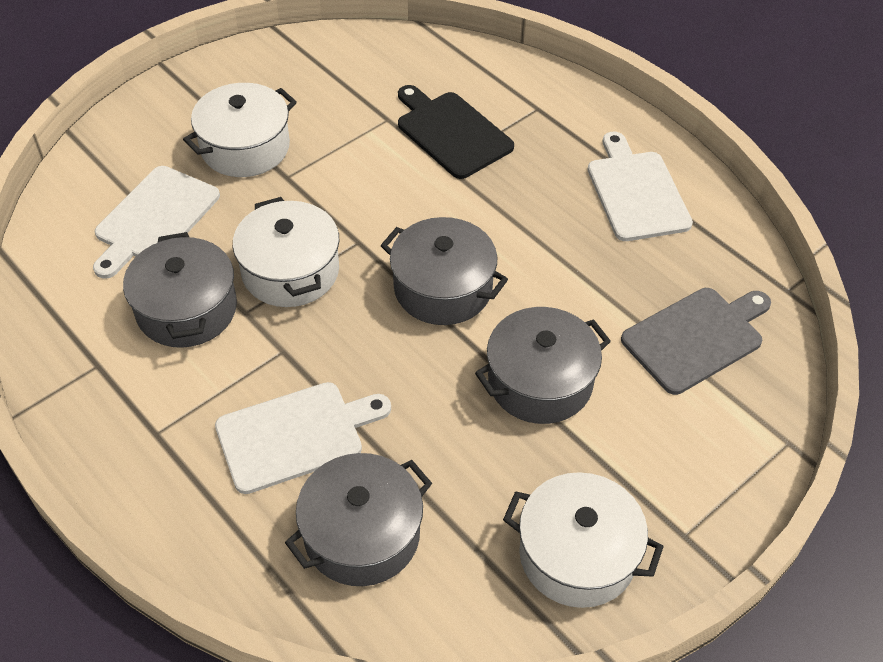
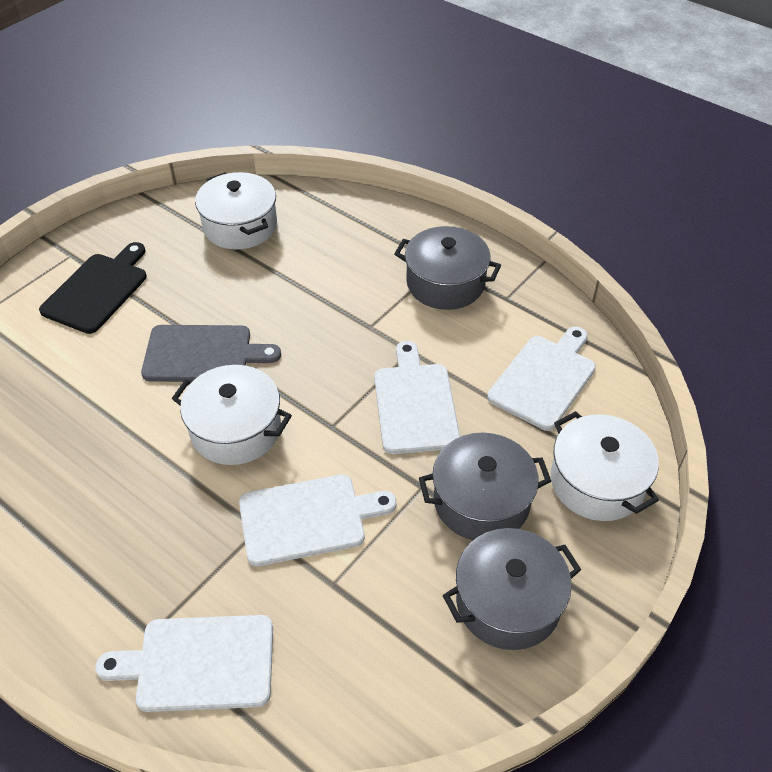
grey pot: 4 -> 3
white cutting board: 3 -> 4

